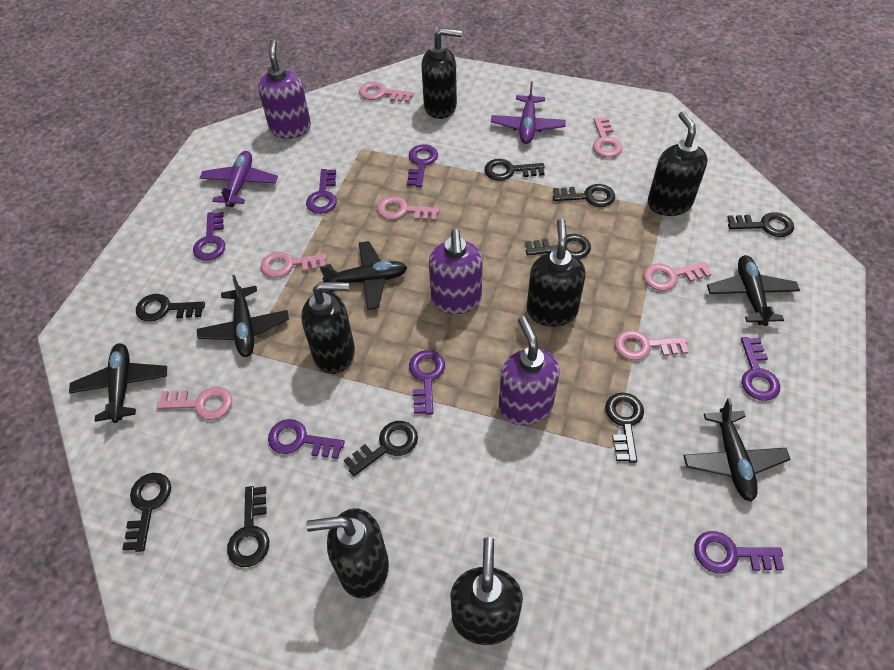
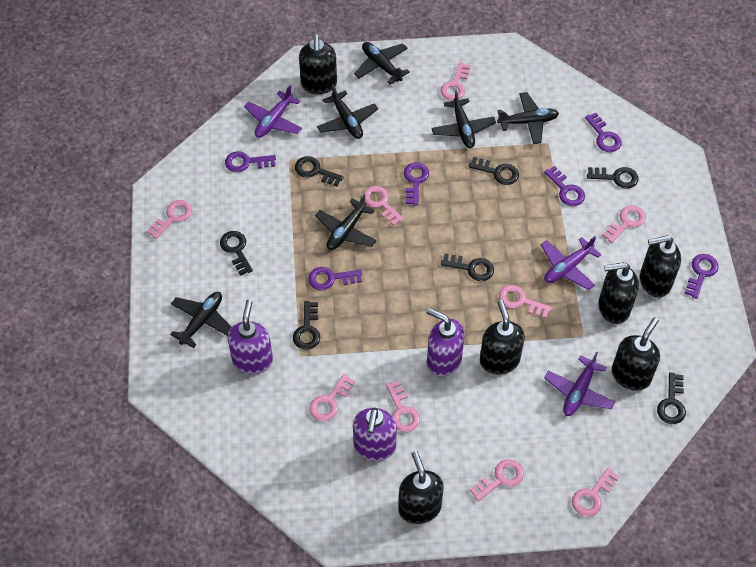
black key: 9 -> 7
black plane: 5 -> 6
pink key: 7 -> 9
purple key: 7 -> 6
purple plane: 2 -> 3

